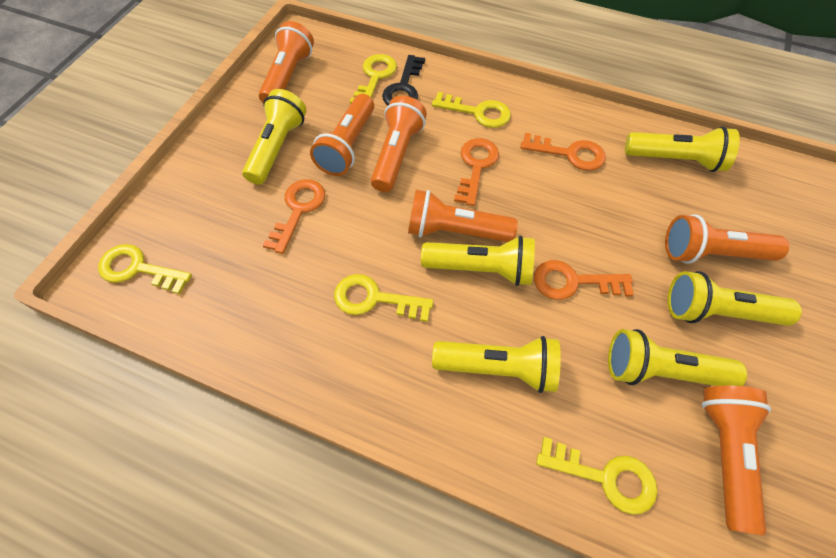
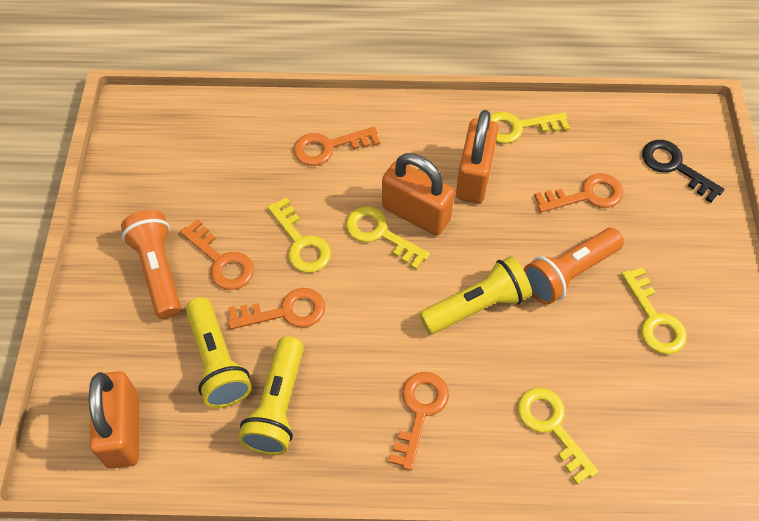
orange flashlight: 6 -> 2
orange key: 4 -> 5
orange padlock: 0 -> 3
yellow flashlight: 6 -> 3

